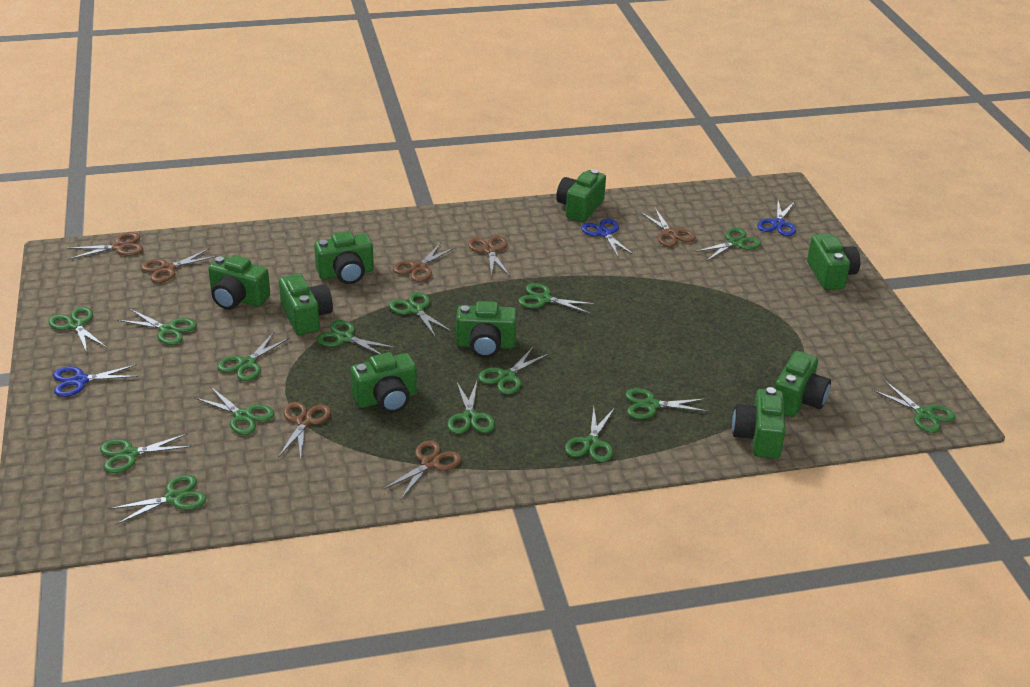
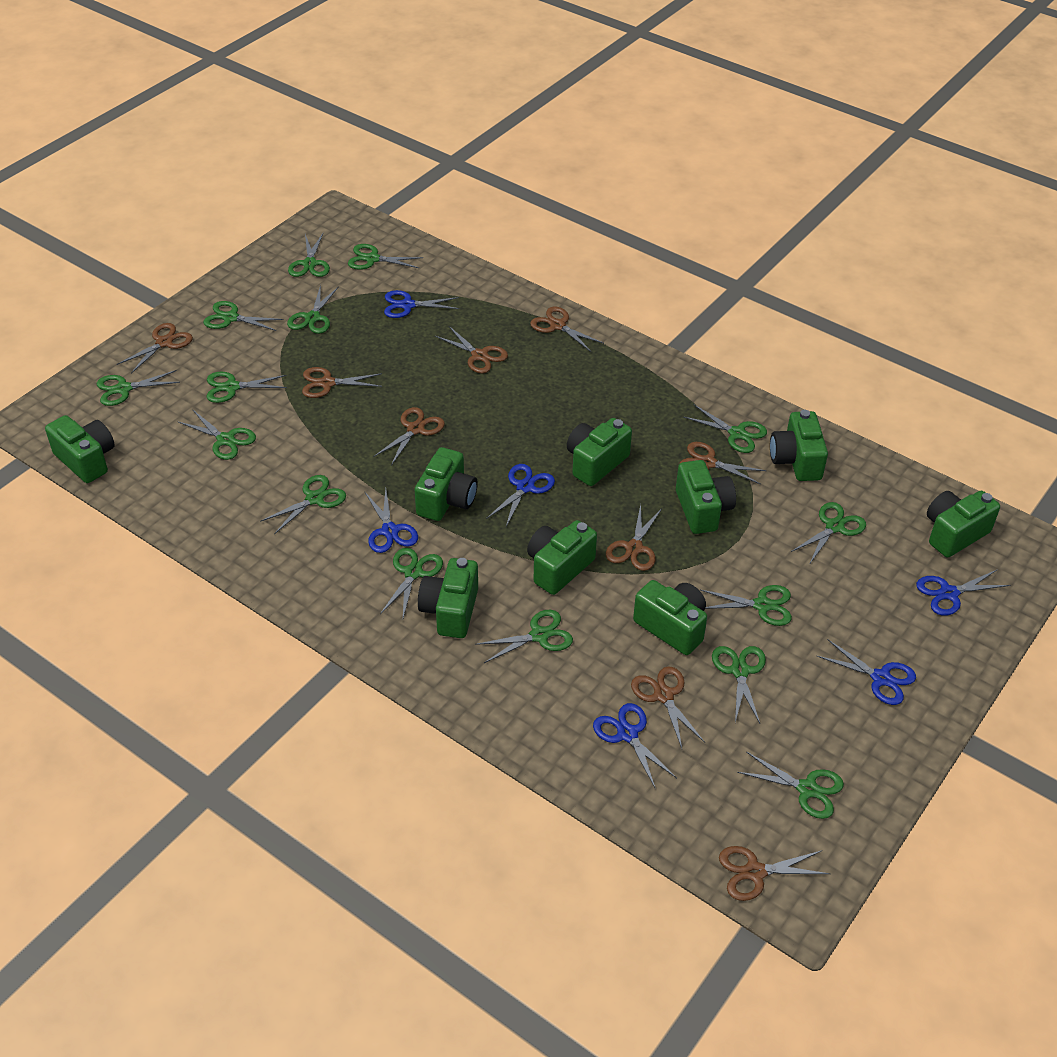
blue scissors: 3 -> 6
brown scissors: 7 -> 9

